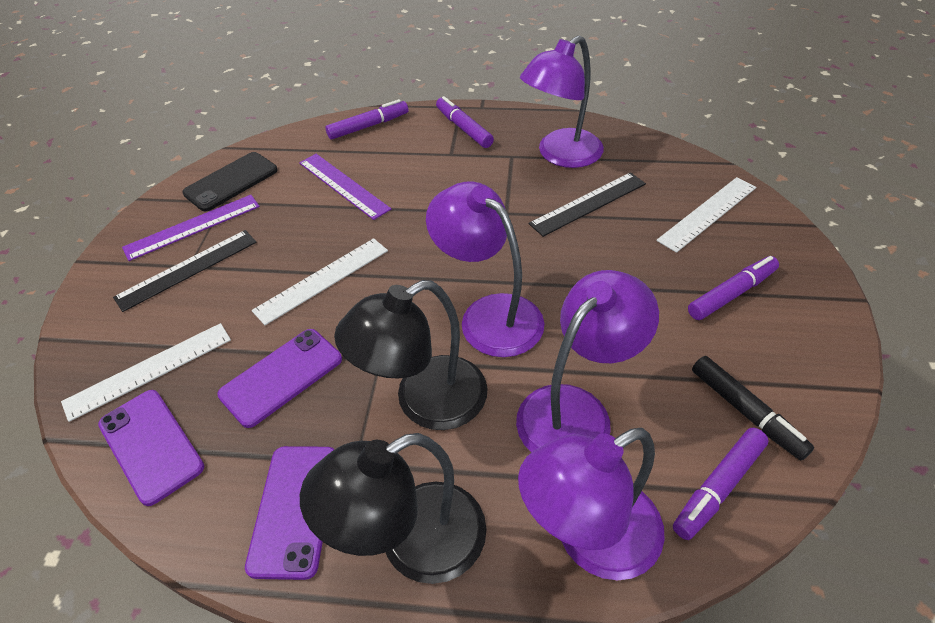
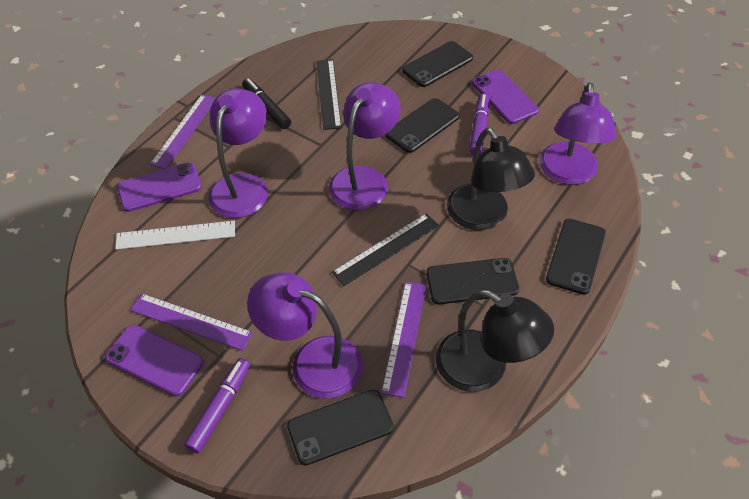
black phone: 1 -> 5
purple marker: 4 -> 2
purple ruler: 2 -> 3
white ruler: 3 -> 1

